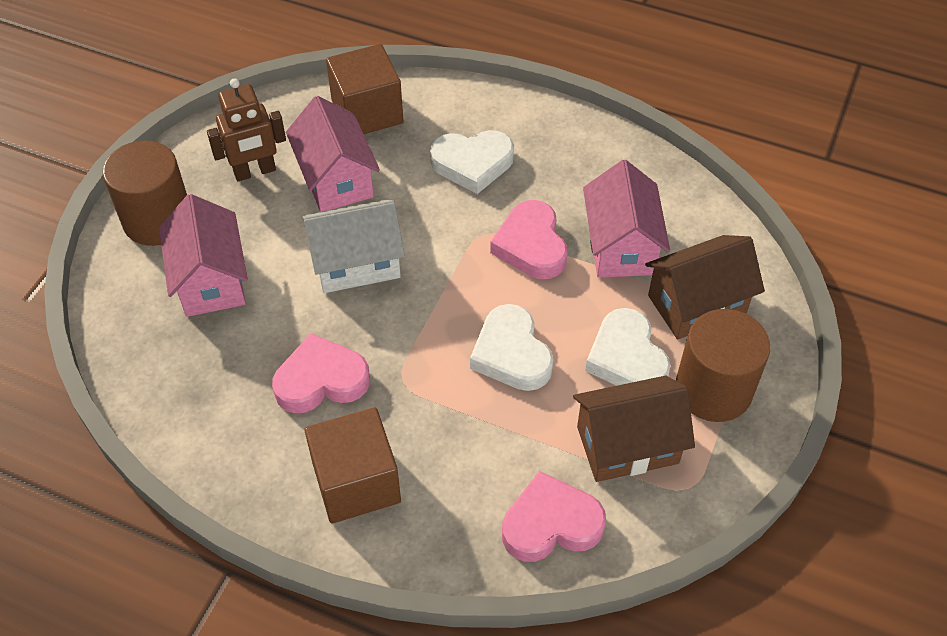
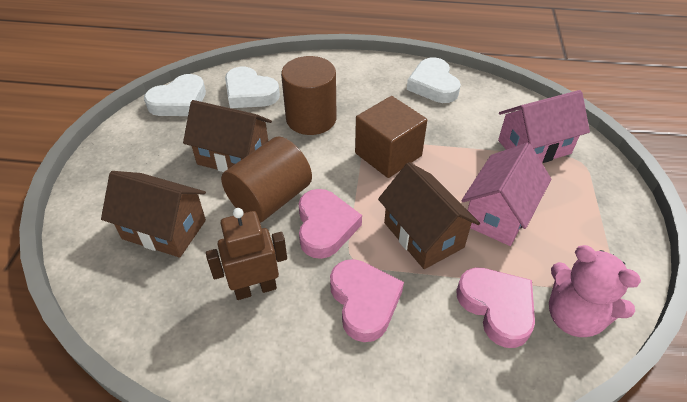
brown cube: 2 -> 1
brown house: 2 -> 3
pink house: 3 -> 2
pink teddy bear: 0 -> 1
white house: 1 -> 0

